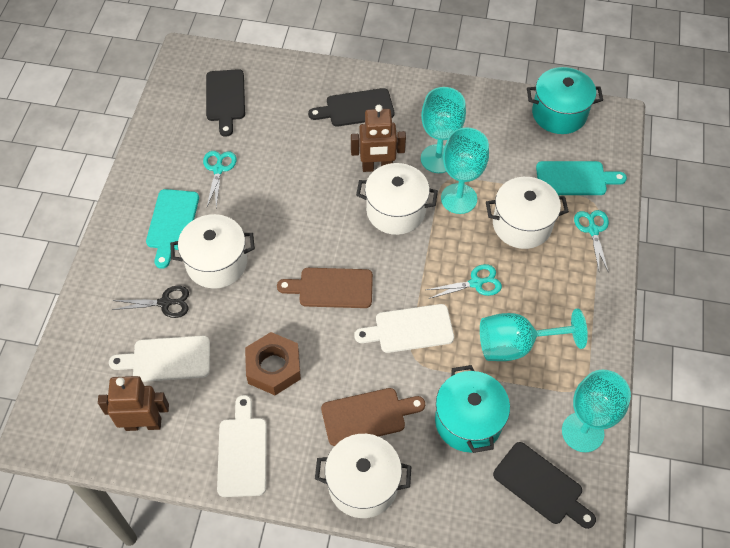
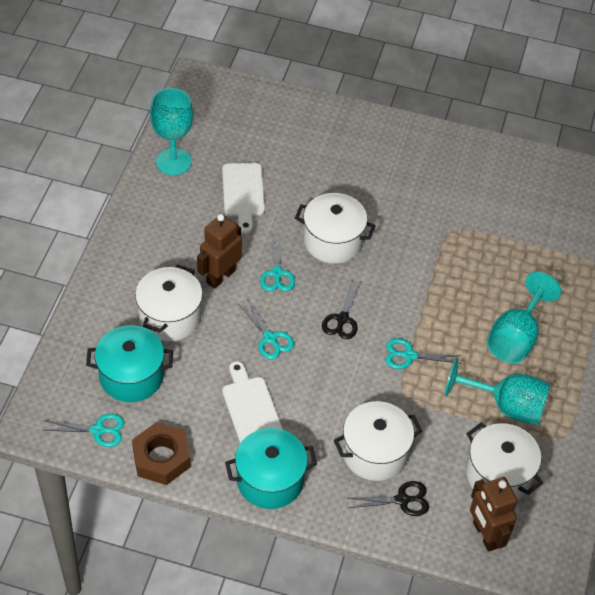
black cutting board: 3 -> 0
black scissors: 1 -> 2
brown cutting board: 2 -> 0
turquoise cutting board: 2 -> 0
turquoise goblet: 4 -> 3
turquoise scissors: 3 -> 4
white cutting board: 3 -> 2

